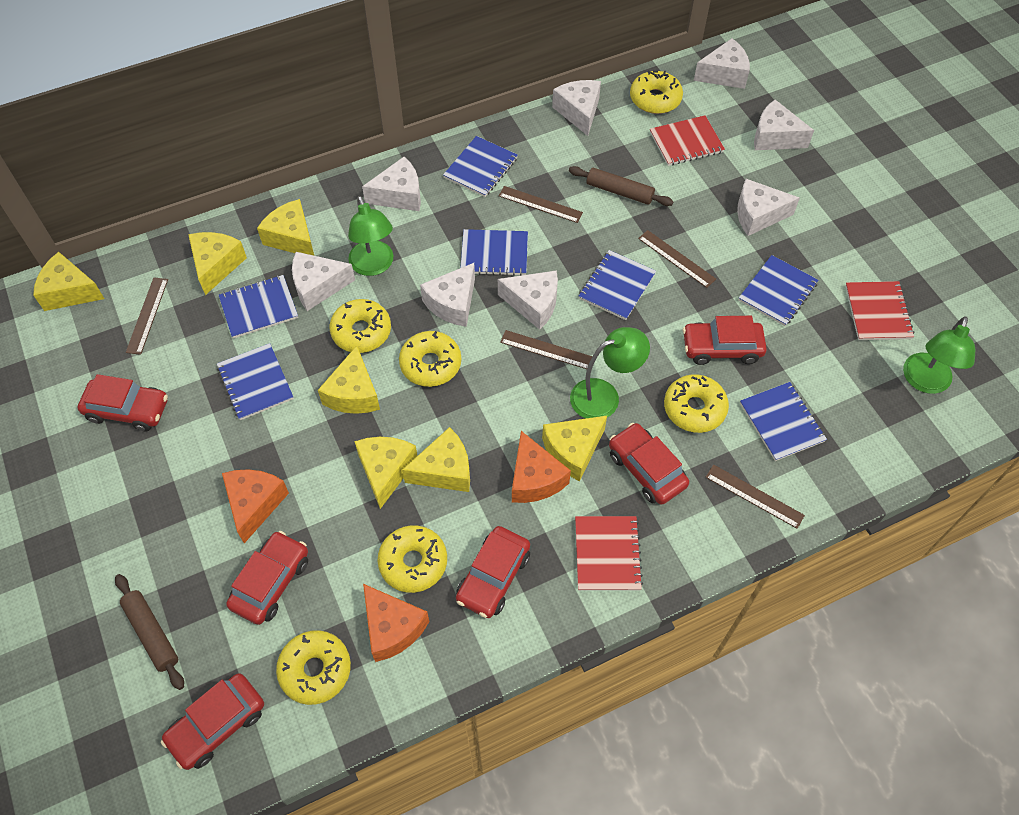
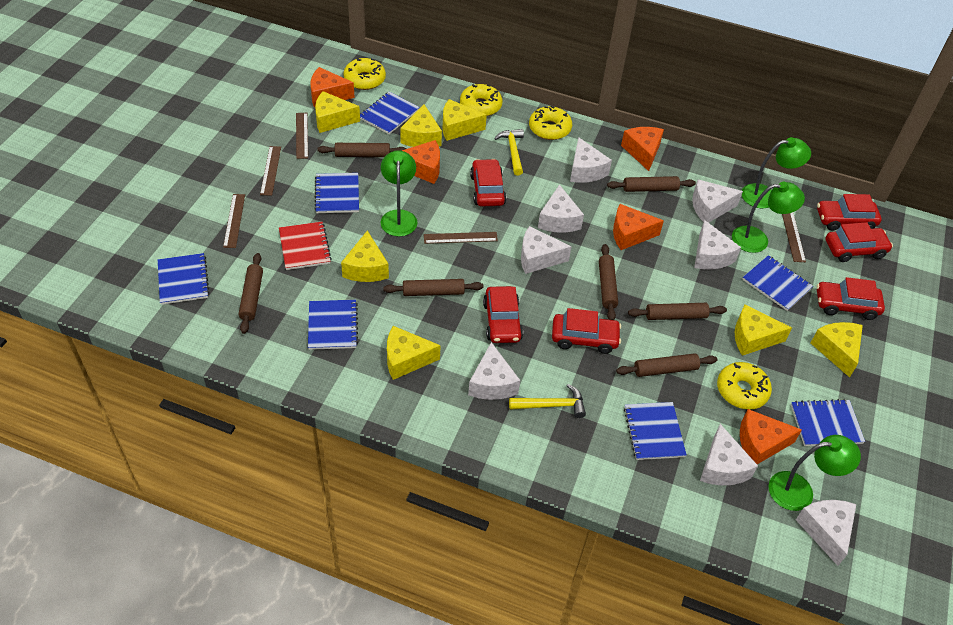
brown rolling pin: 2 -> 7
green lamp: 3 -> 4
orange cheese: 3 -> 5
red notebook: 3 -> 1
yellow donut: 6 -> 4
yellow hammer: 0 -> 2

